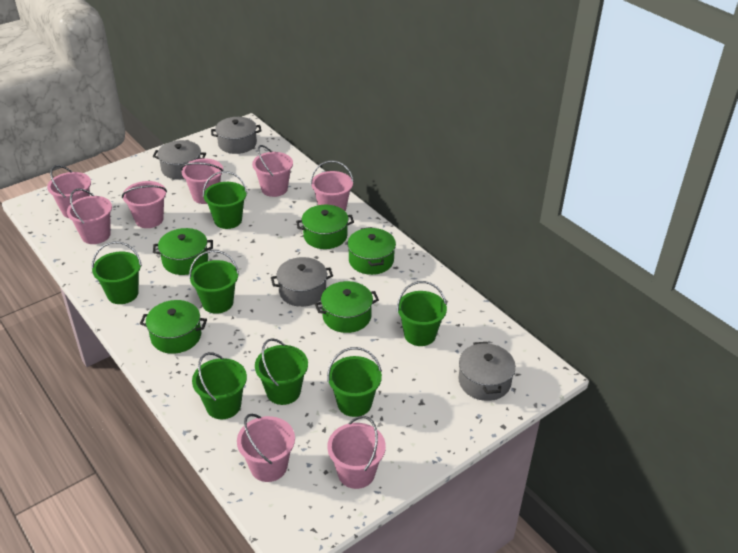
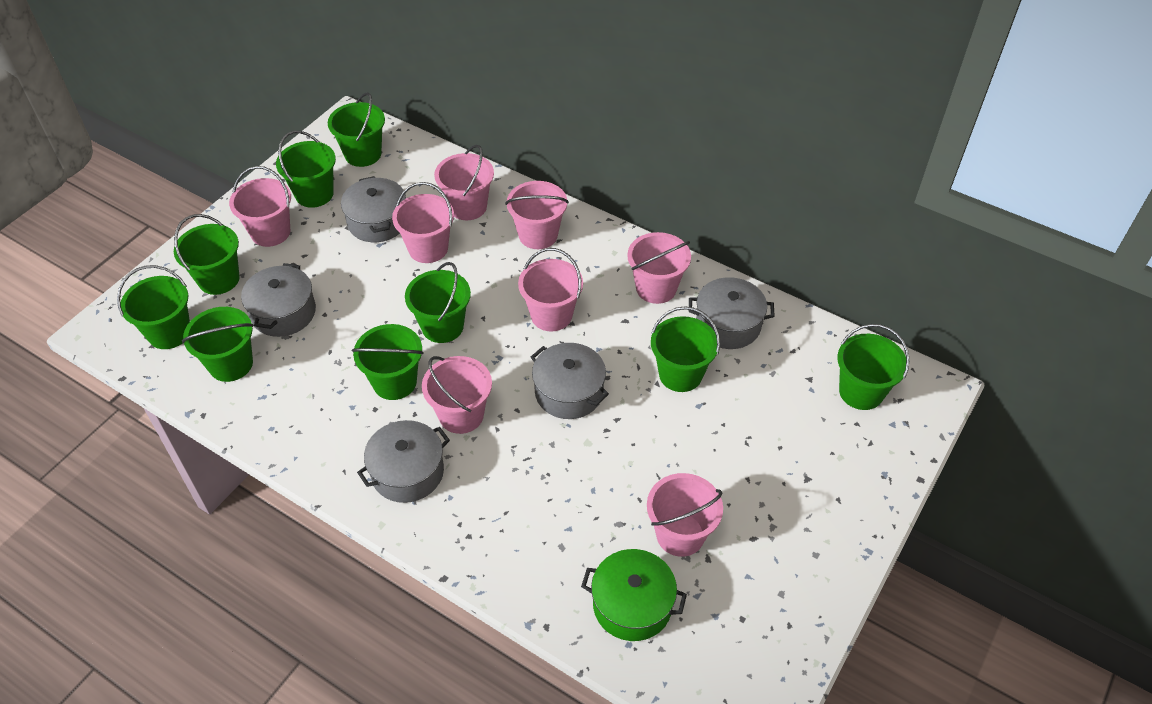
green bucket: 7 -> 9
green pot: 5 -> 1
grey pot: 4 -> 5

